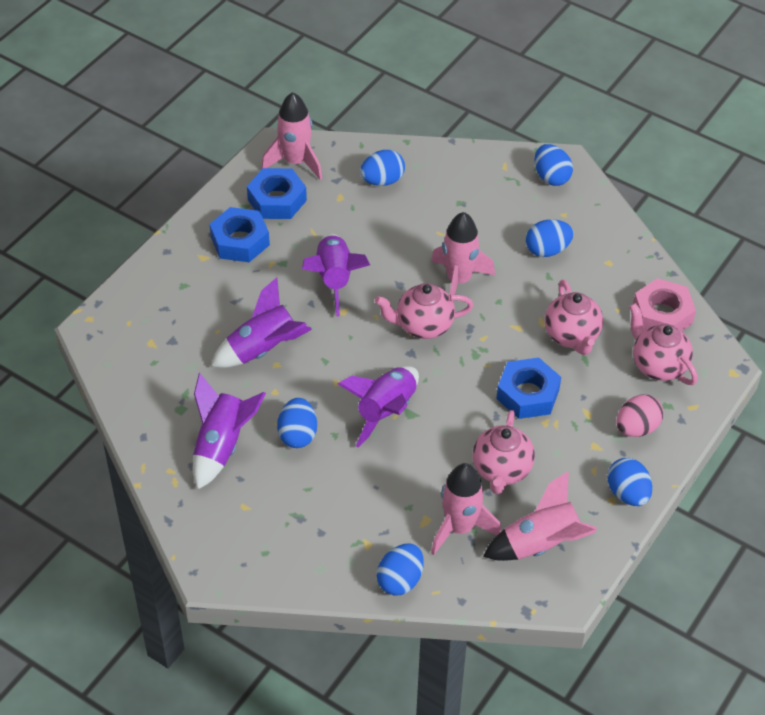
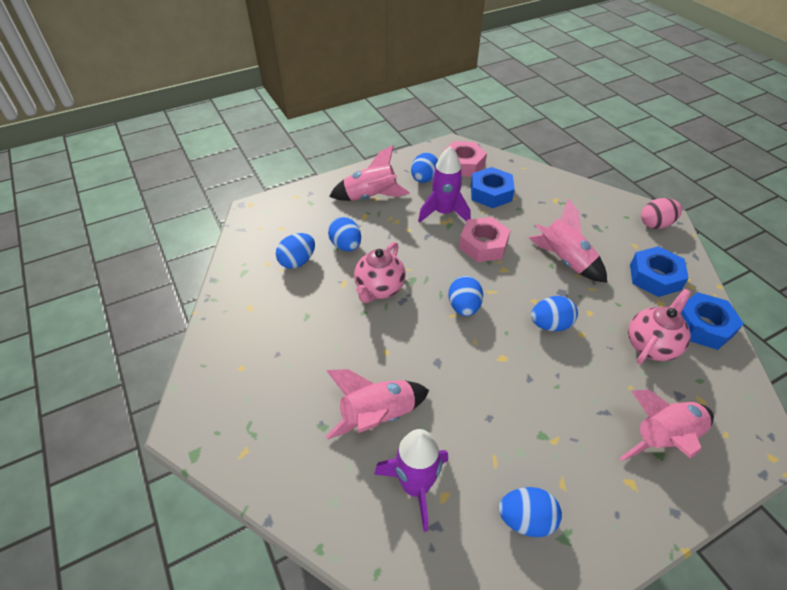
pink nut: 1 -> 2
pink teapot: 4 -> 2
purple rocket: 4 -> 2

